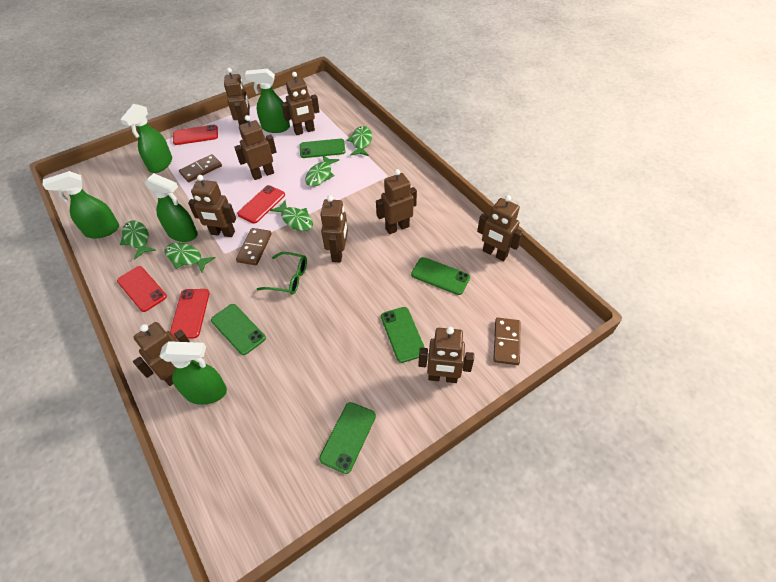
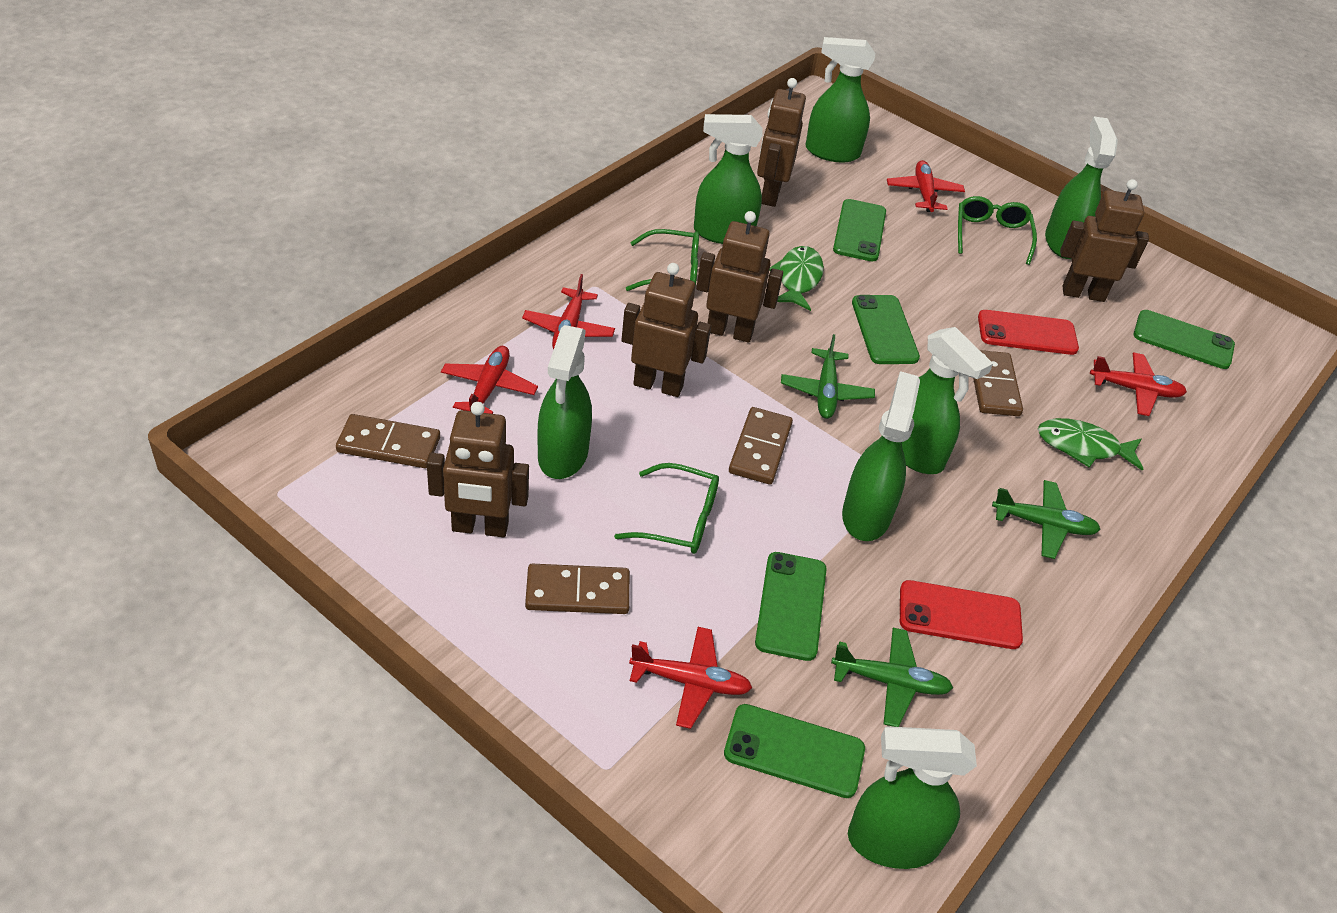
brown domino: 3 -> 4
brown robot: 9 -> 5
green fish: 5 -> 2
green glasses: 1 -> 3
green plane: 0 -> 3
green spray bottle: 5 -> 7
red phone: 4 -> 2
red plane: 0 -> 5

